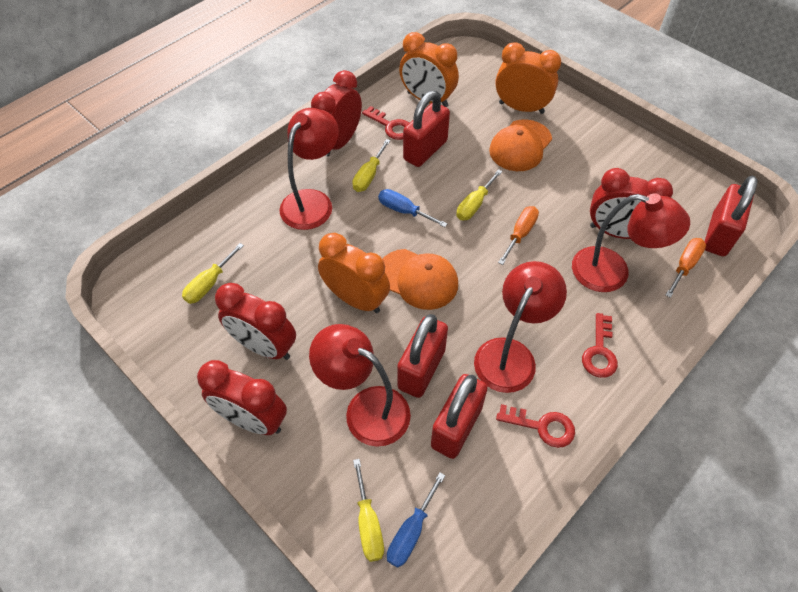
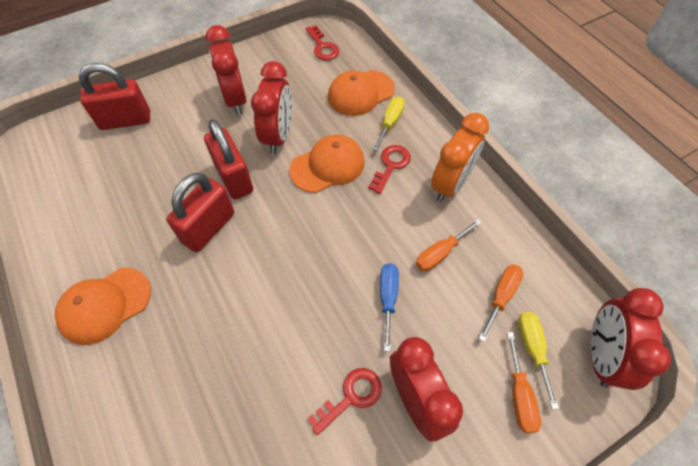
blue screwdriver: 2 -> 1
orange cap: 2 -> 3
orange clock: 3 -> 1
orange screwdriver: 2 -> 3
red lamp: 4 -> 0
red padlock: 4 -> 3
yellow screwdriver: 4 -> 2

